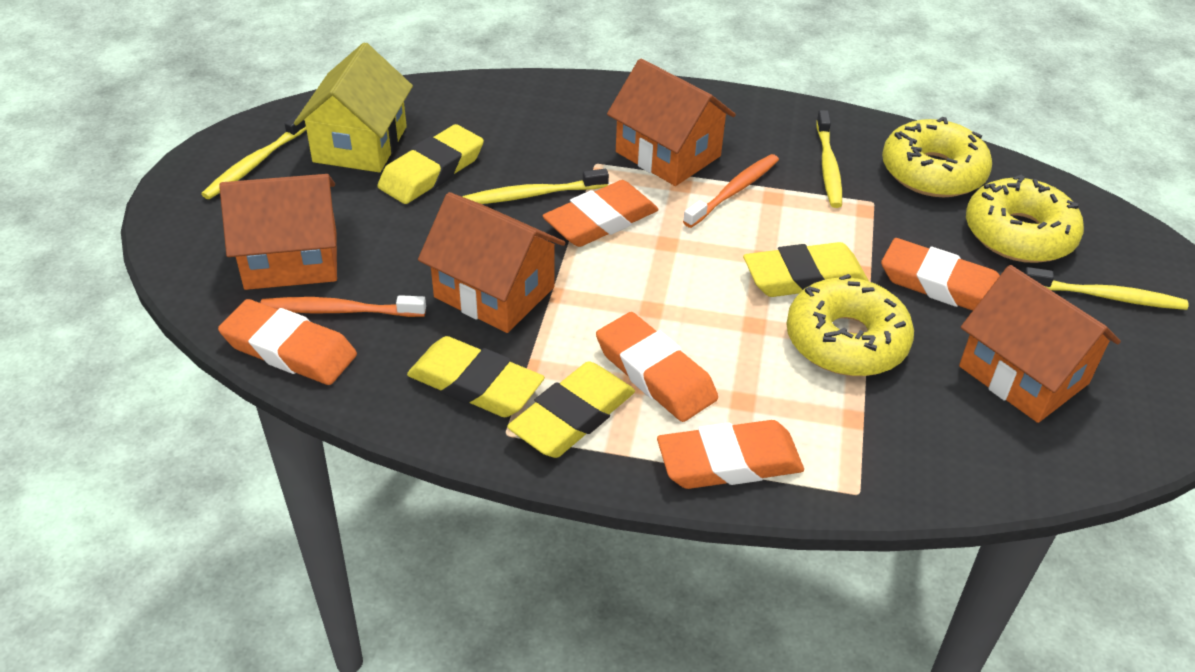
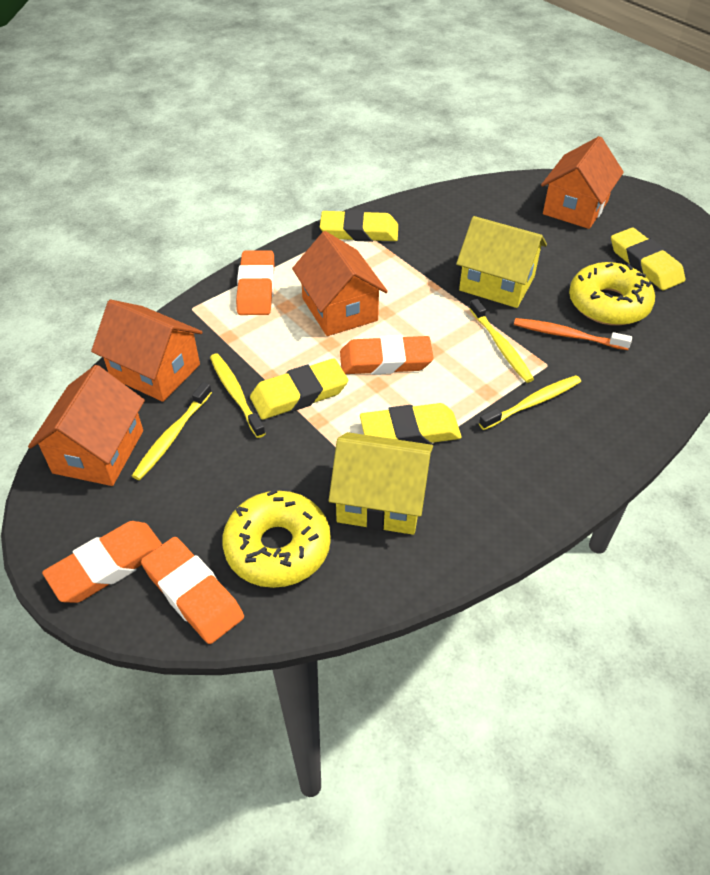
orange eraser: 5 -> 4
orange toothbrush: 2 -> 1
yellow donut: 3 -> 2
yellow house: 1 -> 2

